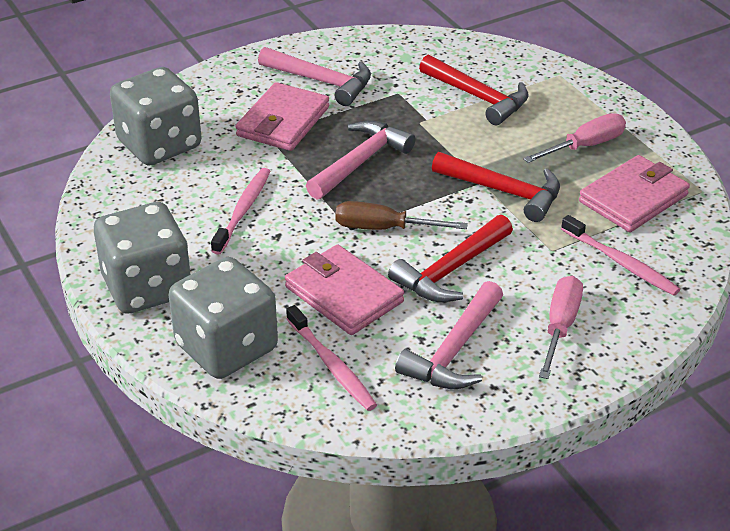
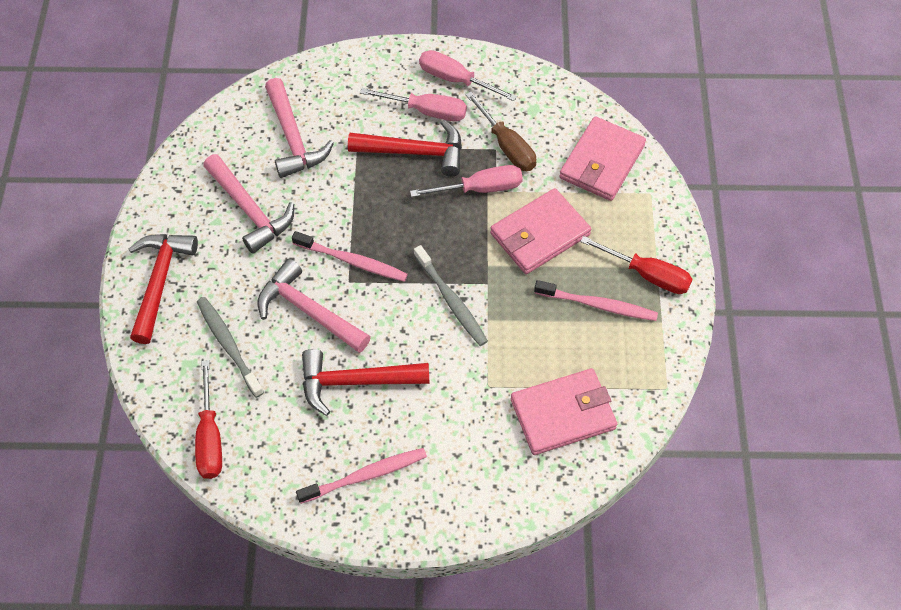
grey dice: 3 -> 0
grey toothbrush: 0 -> 2
pink screwdriver: 2 -> 3
red screwdriver: 0 -> 2

